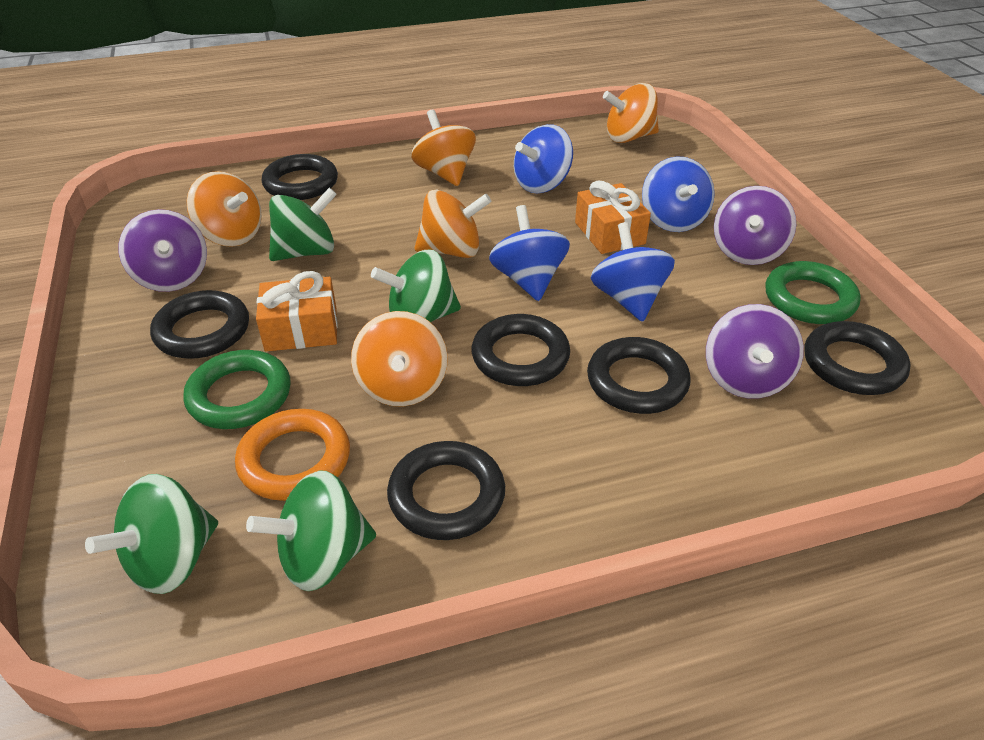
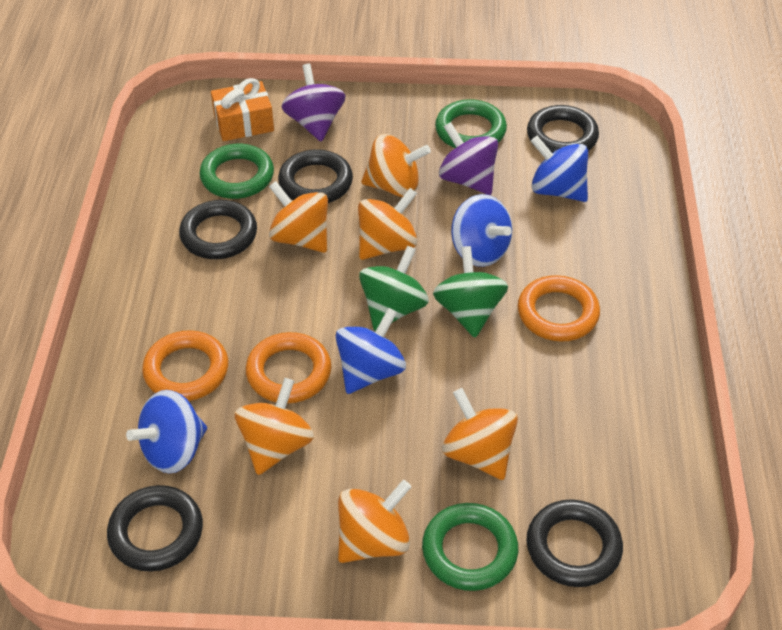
black ring: 6 -> 5
green ring: 2 -> 3
green spinning top: 4 -> 2
orange gift: 2 -> 1
orange ring: 1 -> 3
orange spinning top: 5 -> 6
purple spinning top: 3 -> 2

